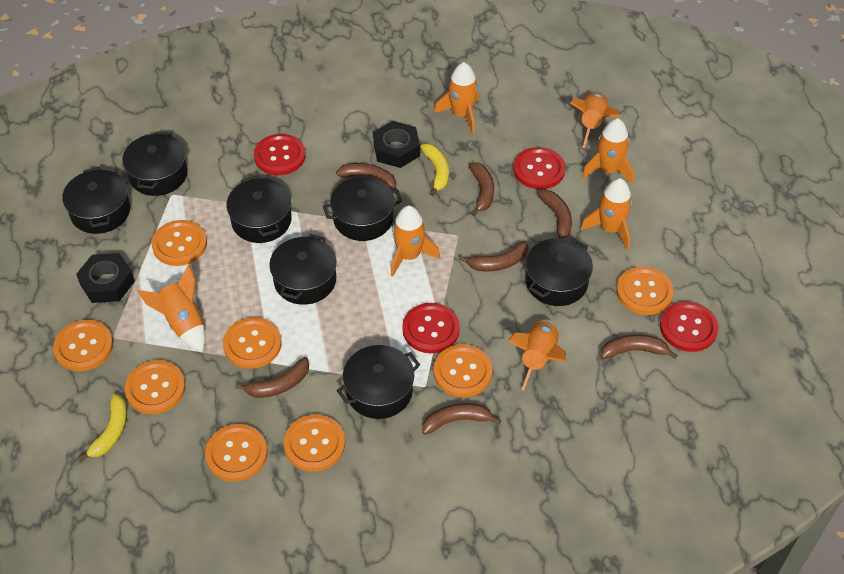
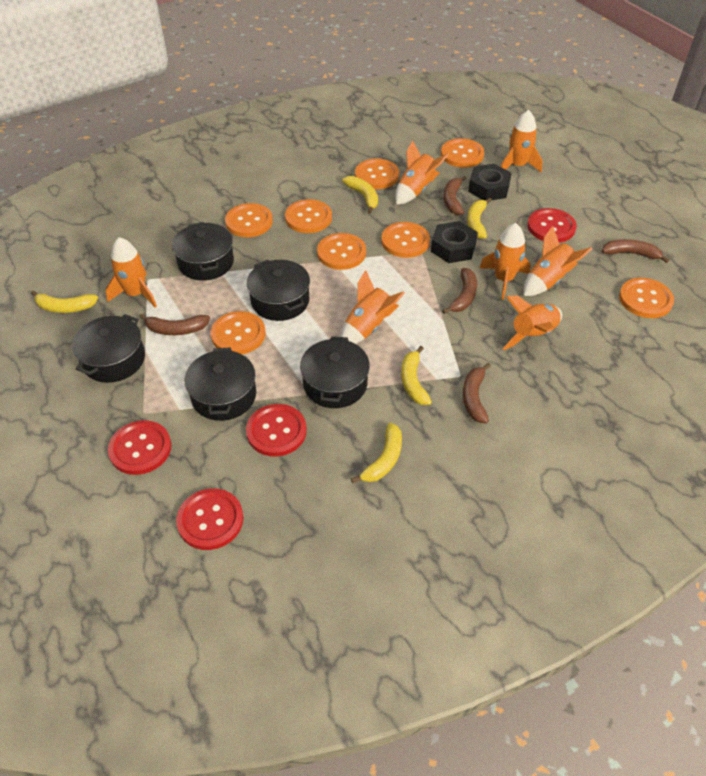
black pot: 7 -> 5
brown banana: 7 -> 5
yellow banana: 2 -> 5

